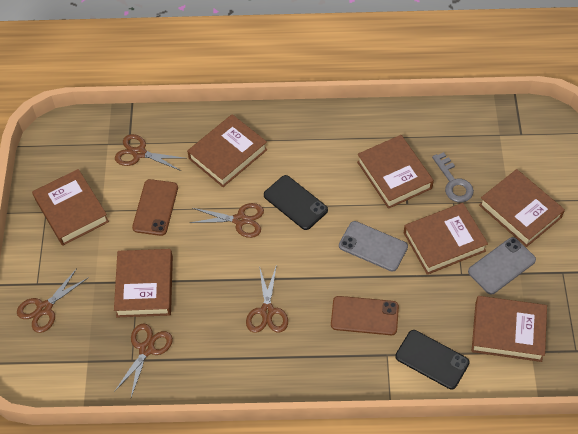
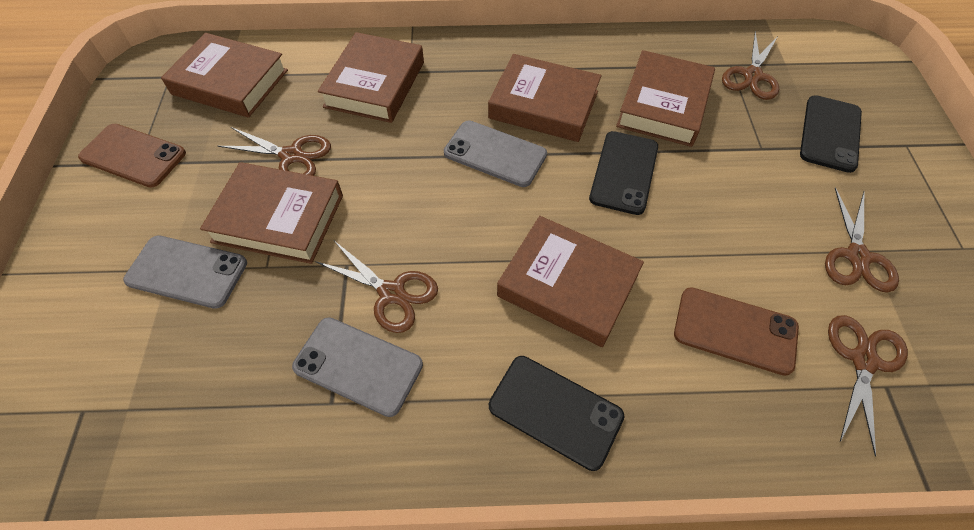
black phone: 2 -> 3
brown book: 7 -> 6
grey key: 1 -> 0
grey phone: 2 -> 3

